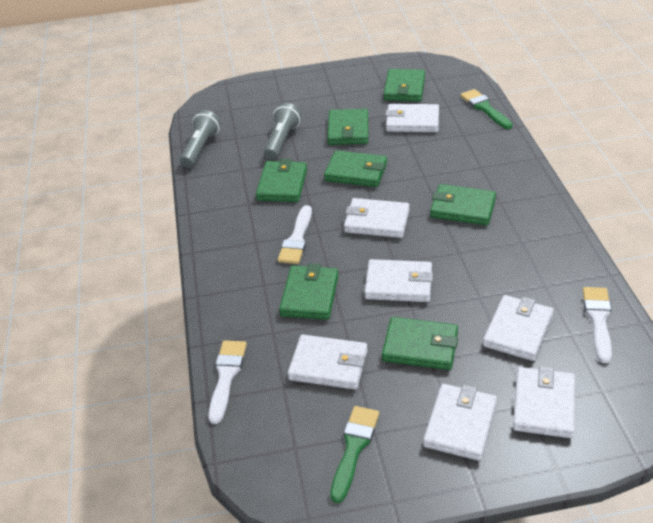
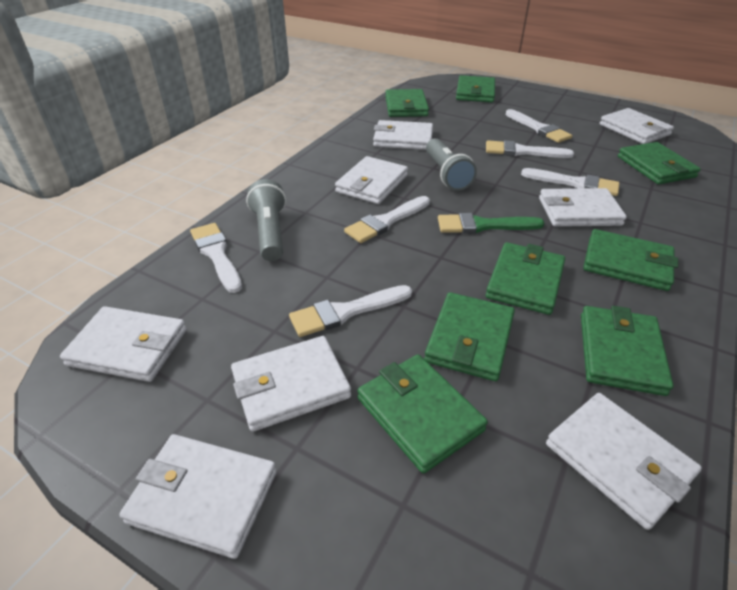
green brush: 2 -> 1
green wallet: 7 -> 8
white brush: 3 -> 6
white wallet: 7 -> 8

